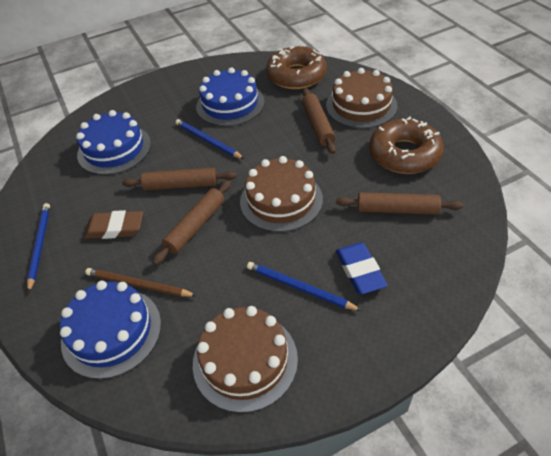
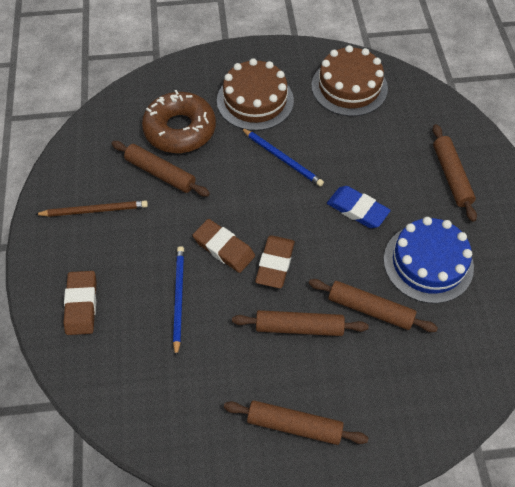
blue cake: 3 -> 1
blue pencil: 3 -> 2
brown cake: 3 -> 2
brown donut: 2 -> 1
brown eraser: 1 -> 3
brown rolling pin: 4 -> 5

